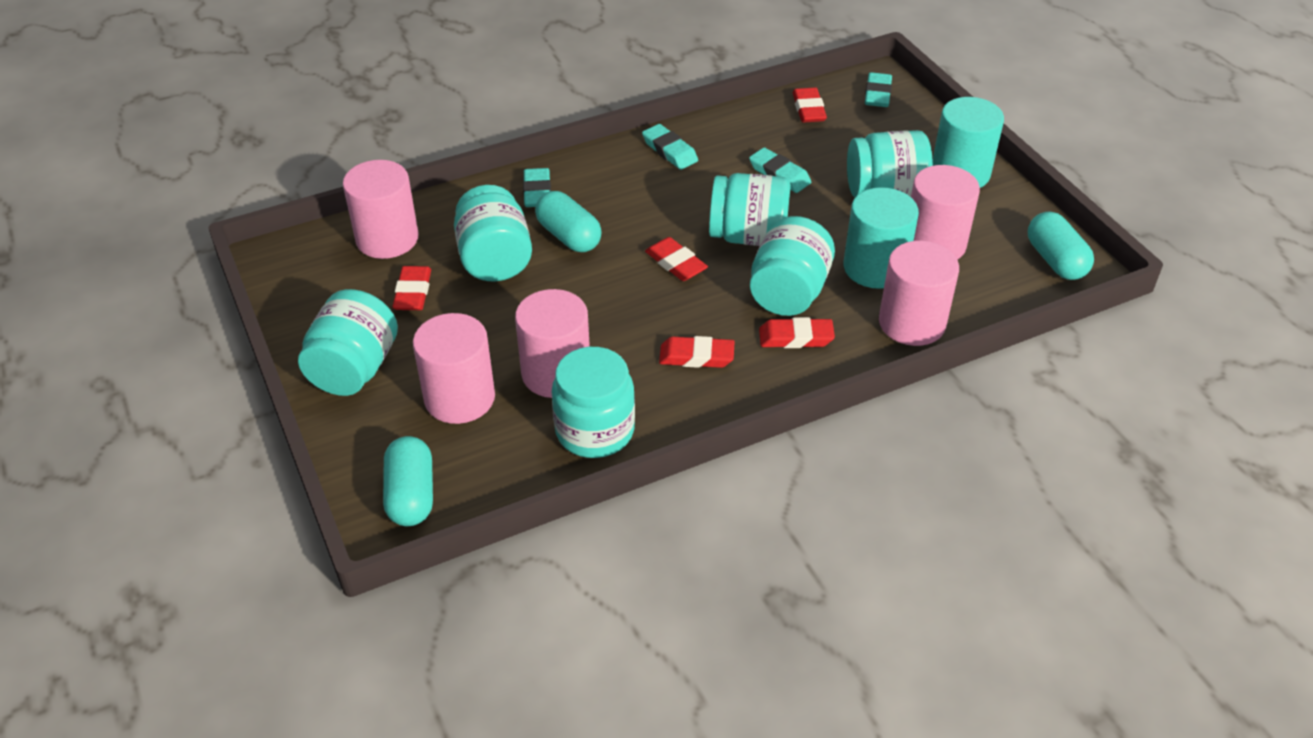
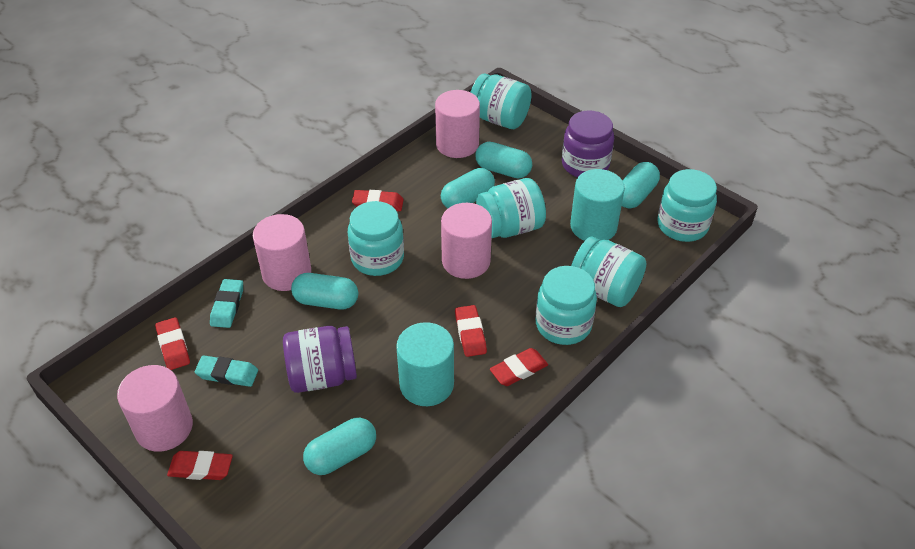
pink cylinder: 5 -> 4
purple jar: 0 -> 2
turquoise capsule: 3 -> 5
turquoise eraser: 4 -> 2

